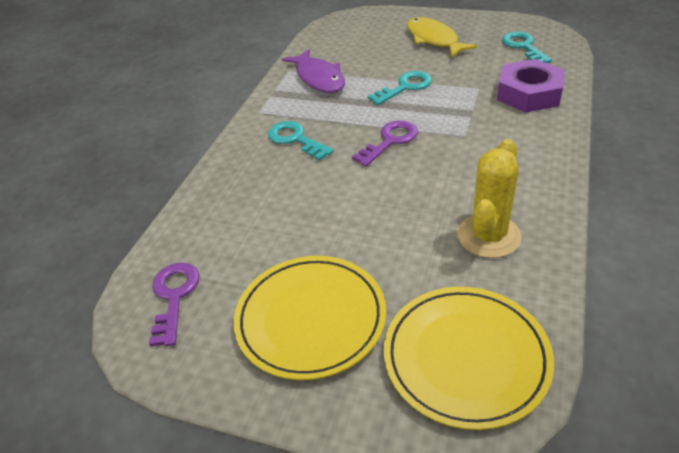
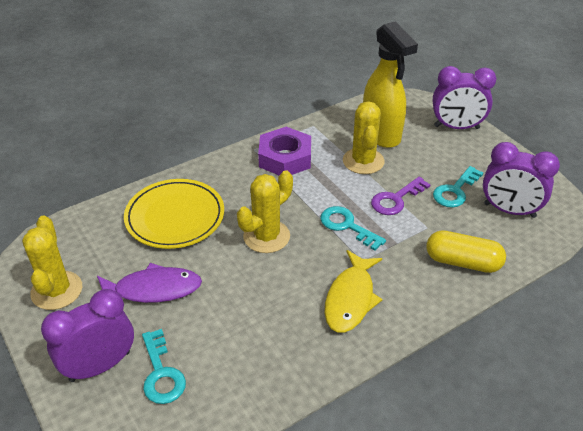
purple clock: 0 -> 3
purple key: 2 -> 1
yellow cactus: 1 -> 3
yellow capsule: 0 -> 1
yellow plate: 2 -> 1
yellow spray bottle: 0 -> 1

